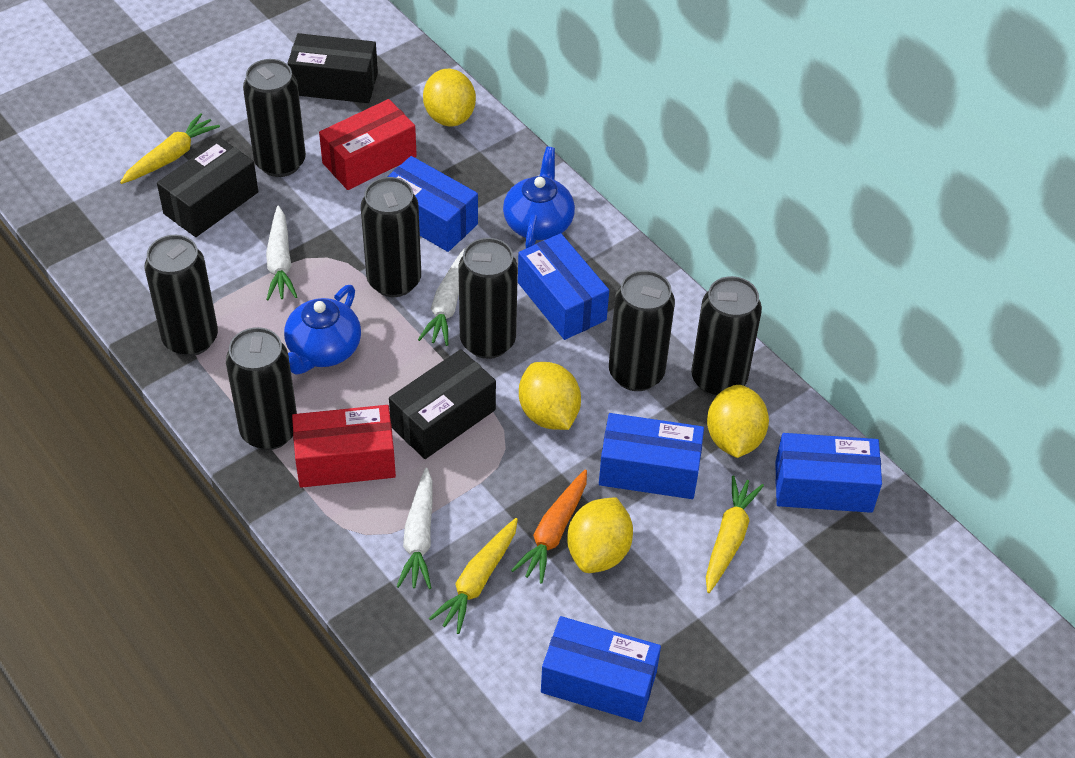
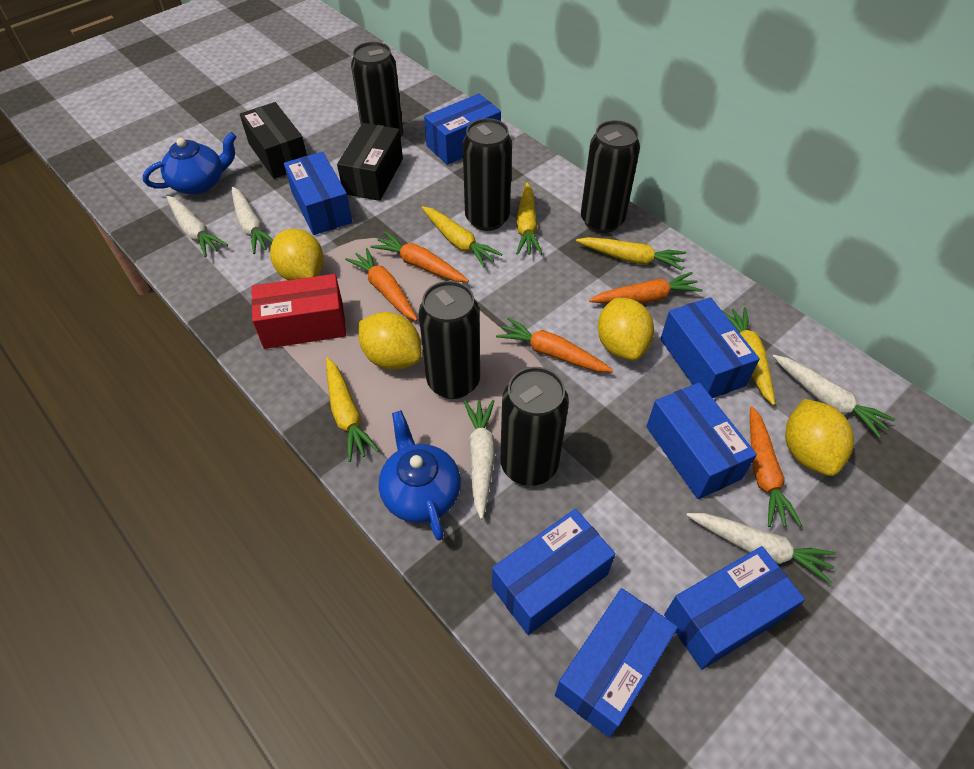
black box: 3 -> 2
black can: 7 -> 5
blue box: 5 -> 7
orange carrot: 1 -> 5
red box: 2 -> 1
white carrot: 3 -> 5
yellow carrot: 3 -> 5

